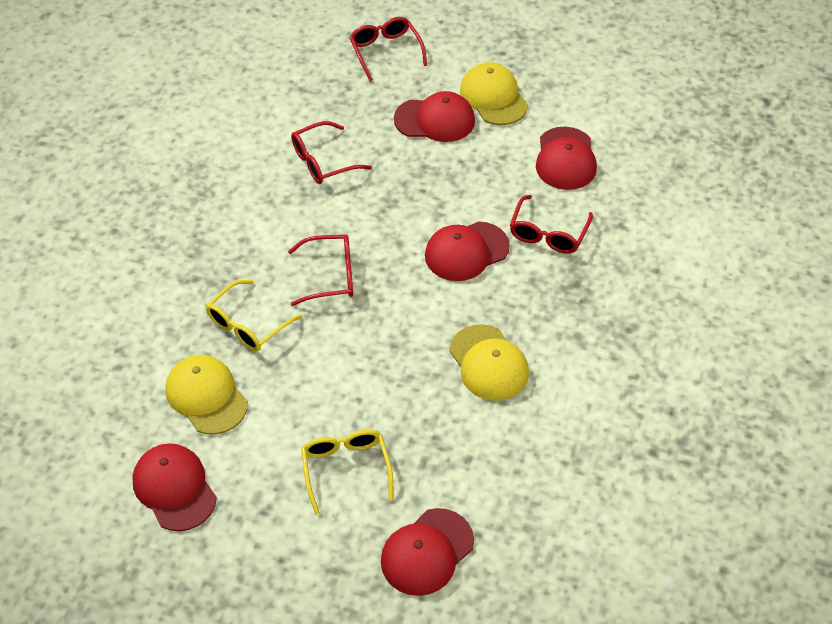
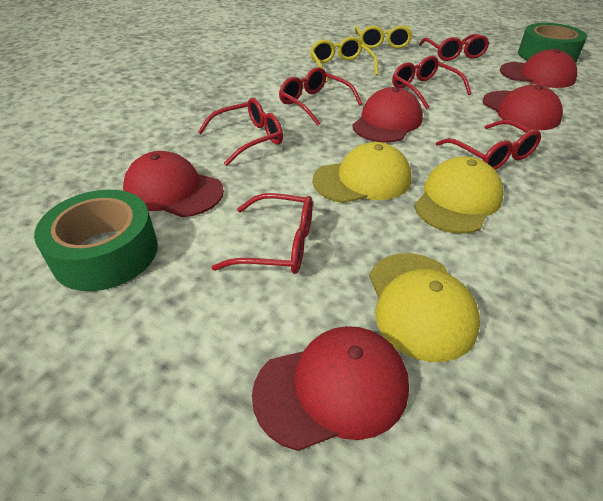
green tape: 0 -> 2
red glasses: 4 -> 6

